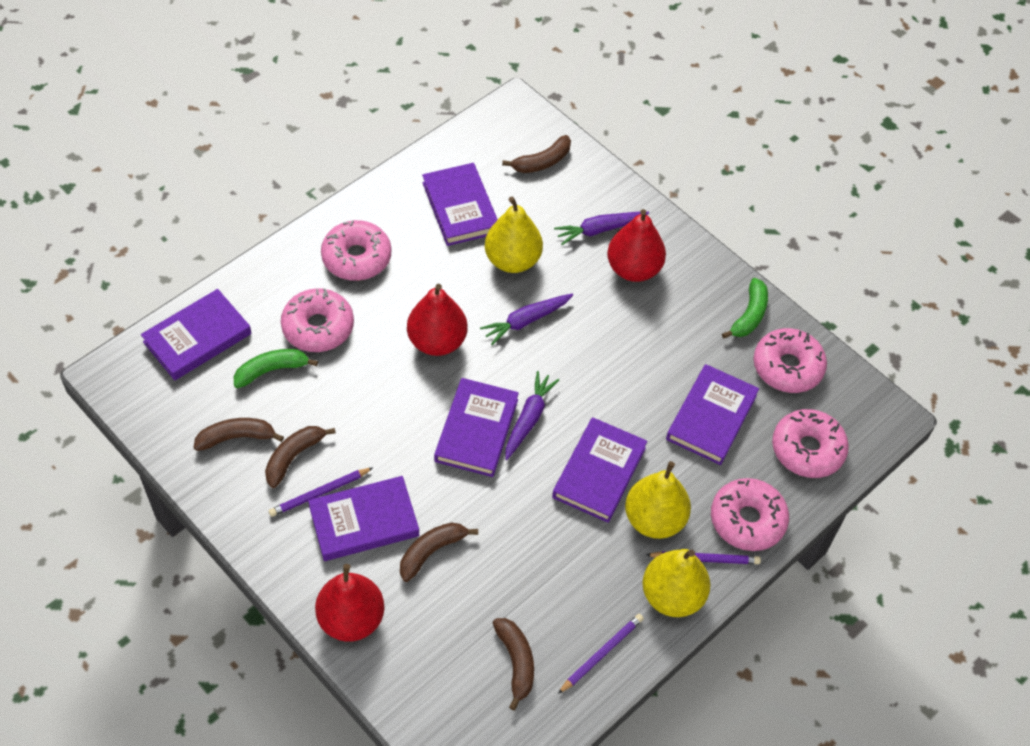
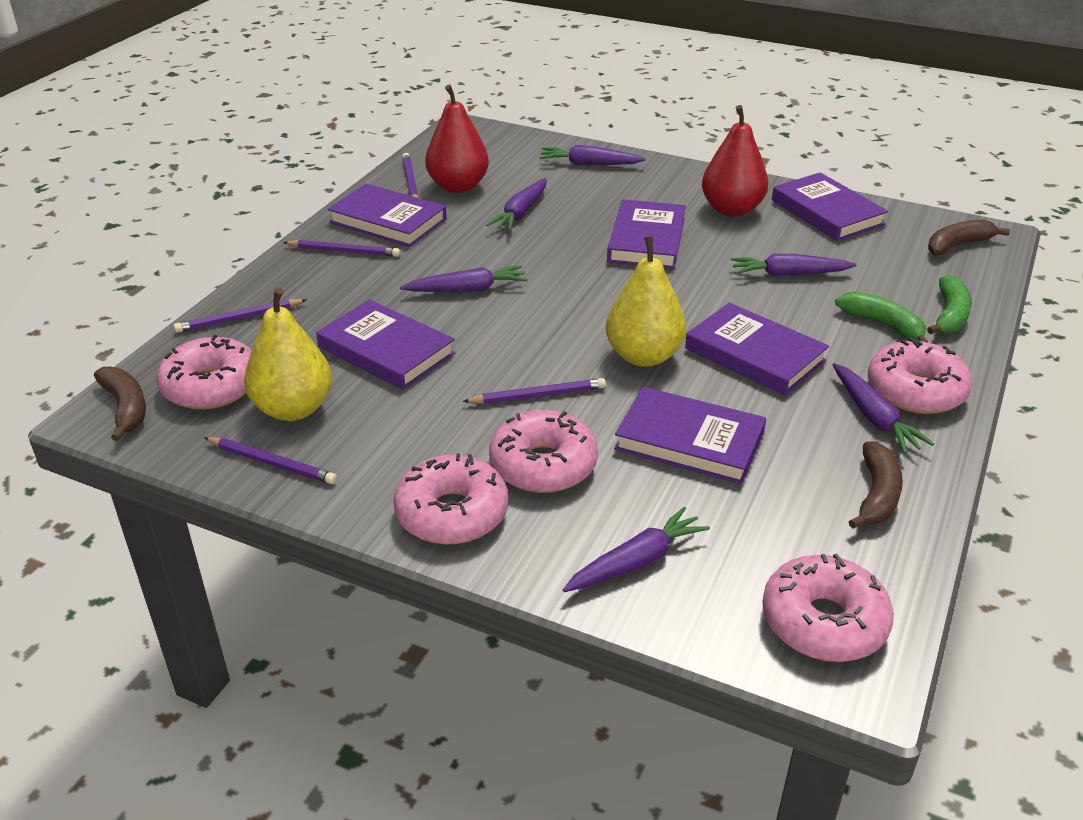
brown banana: 5 -> 3
purple carrot: 3 -> 6
purple pencil: 3 -> 5
red pear: 3 -> 2
yellow pear: 3 -> 2

